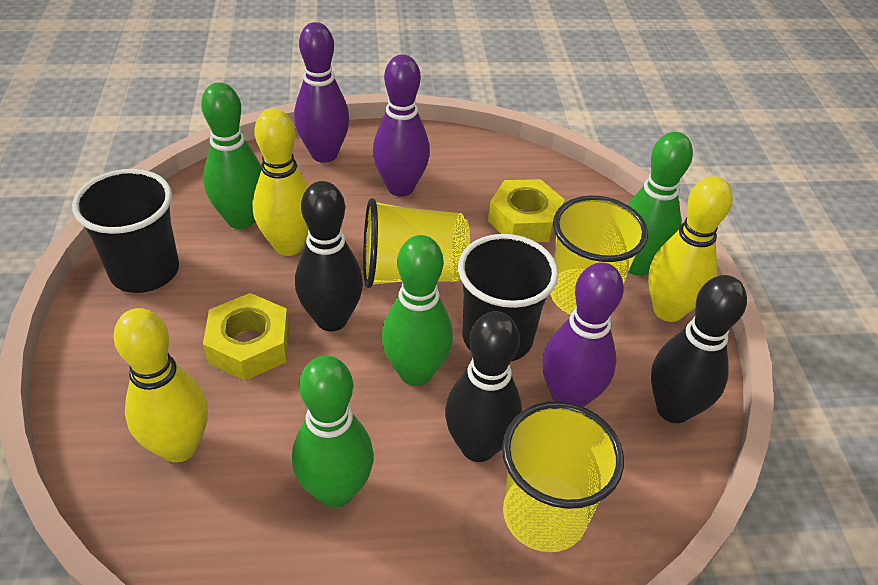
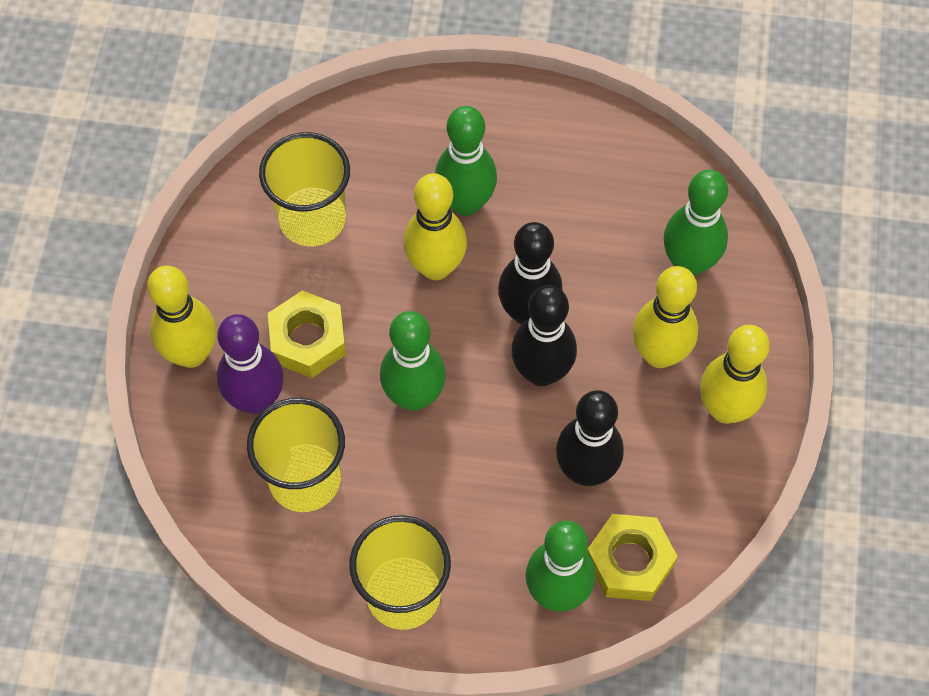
black cup: 2 -> 0
purple bowling pin: 3 -> 1
yellow bowling pin: 3 -> 4

